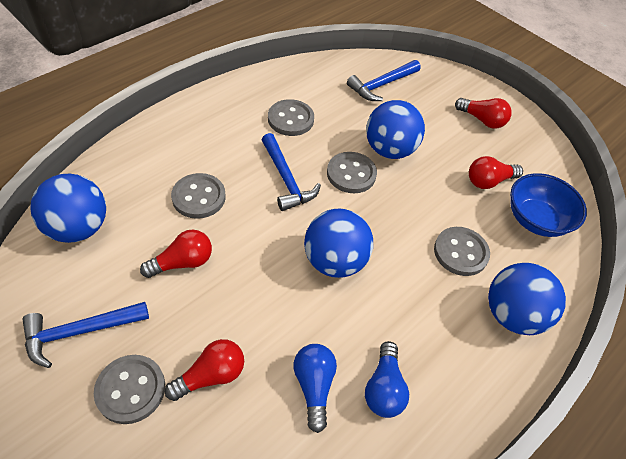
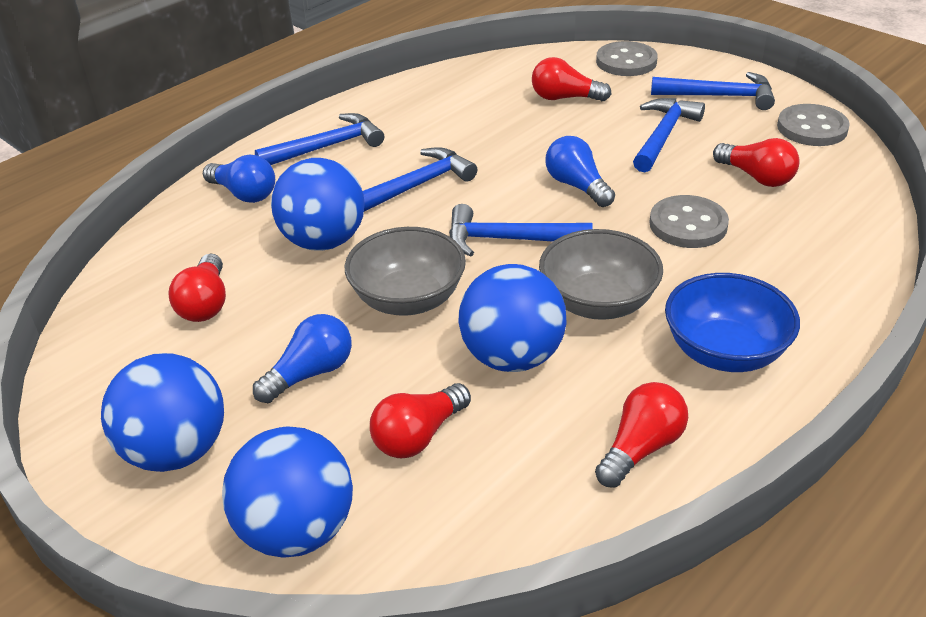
blue hammer: 3 -> 5
blue light bulb: 2 -> 3
grey bowl: 0 -> 2
grey button: 5 -> 3
red light bulb: 4 -> 5

